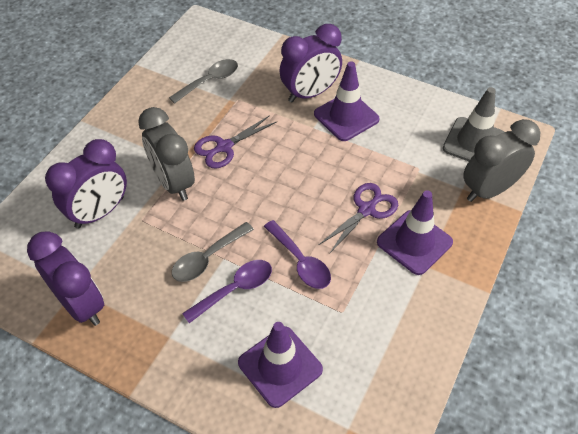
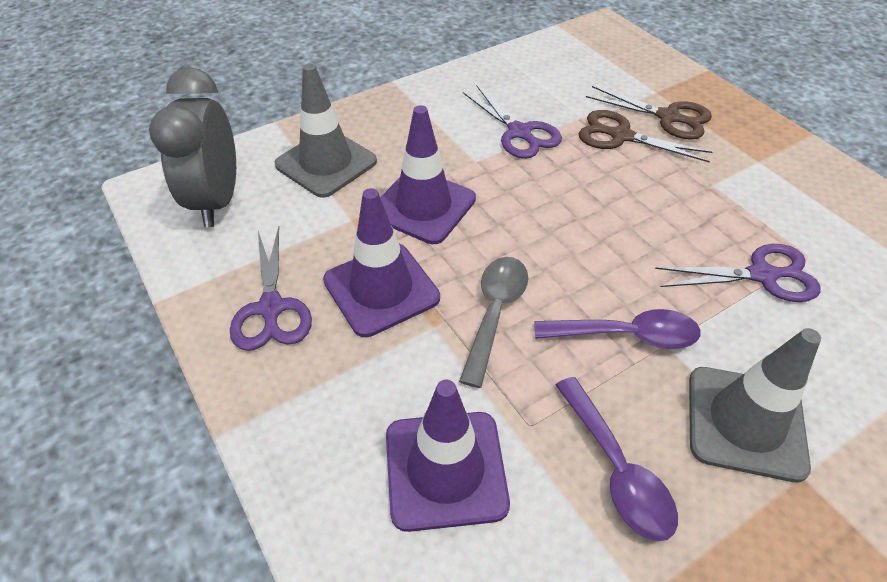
brown scissors: 0 -> 2
grey clock: 2 -> 1
grey spoon: 2 -> 1
grey traffic cone: 1 -> 2
purple clock: 3 -> 0
purple scissors: 2 -> 3

